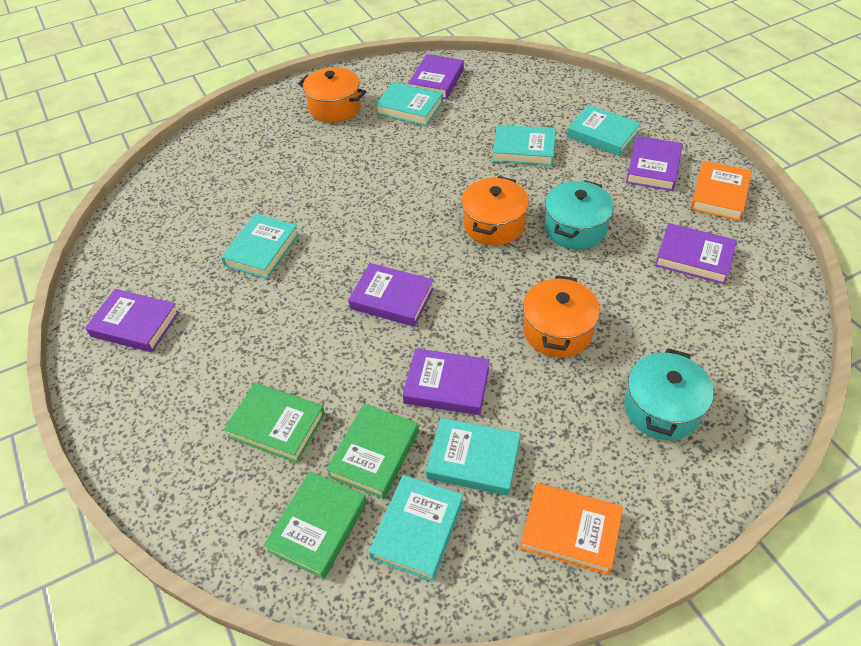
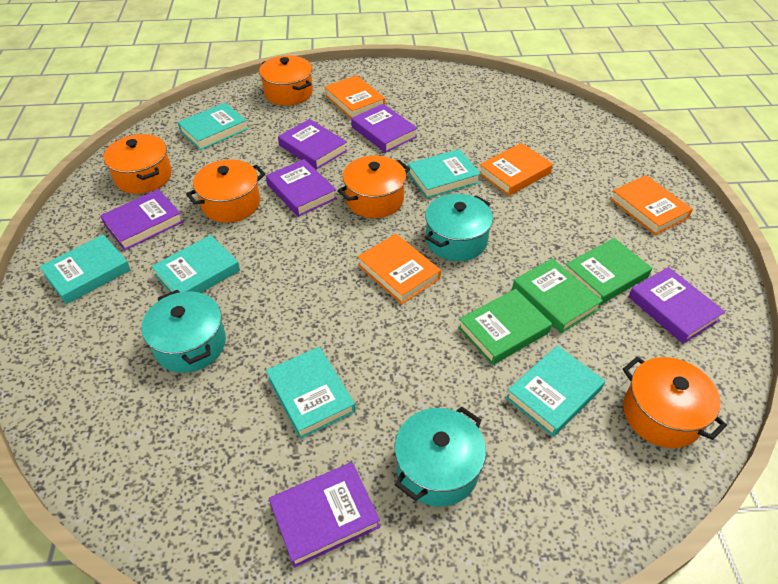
orange book: 2 -> 4
orange pot: 3 -> 5
turquoise pot: 2 -> 3

